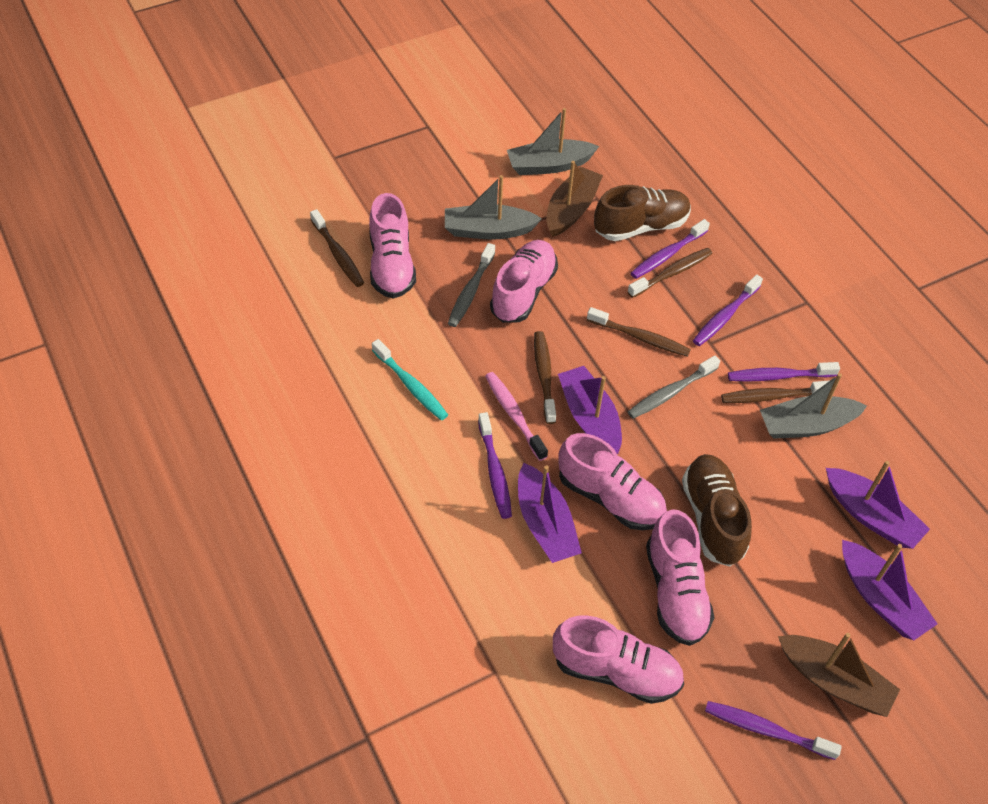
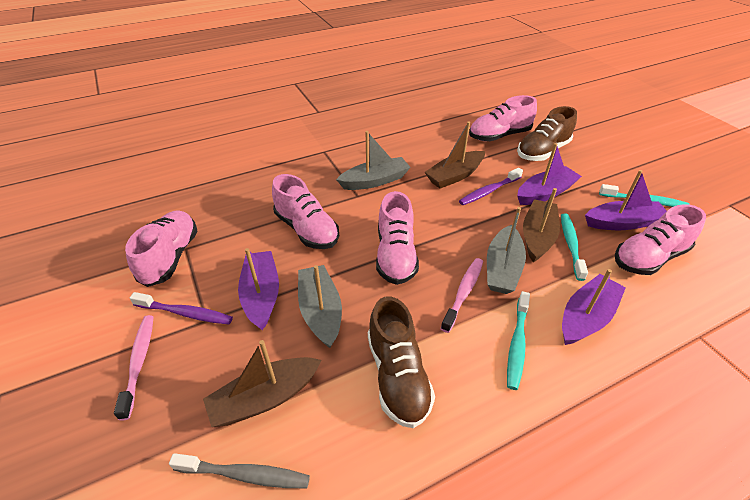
brown boat: 2 -> 3
brown toothbrush: 5 -> 0
grey toothbrush: 2 -> 1
pink toothbrush: 1 -> 2
purple toothbrush: 5 -> 2
turquoise toothbrush: 1 -> 3

